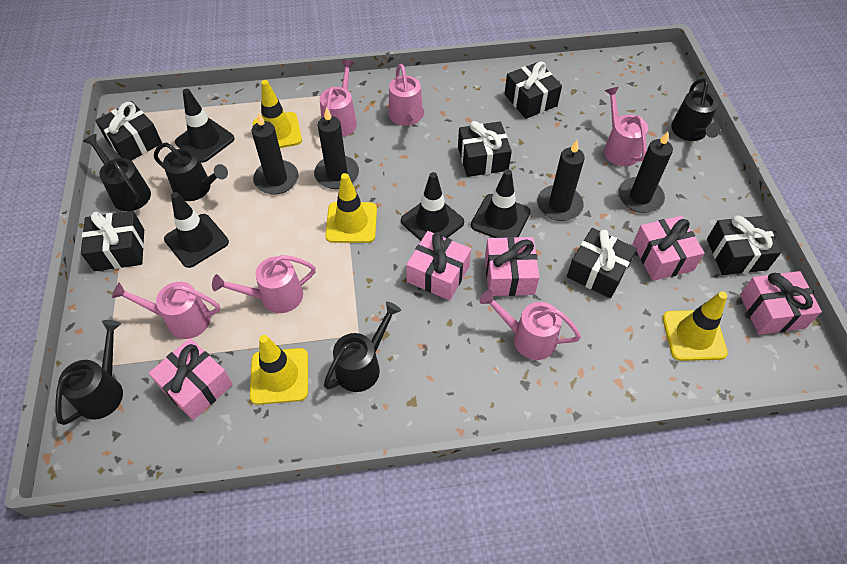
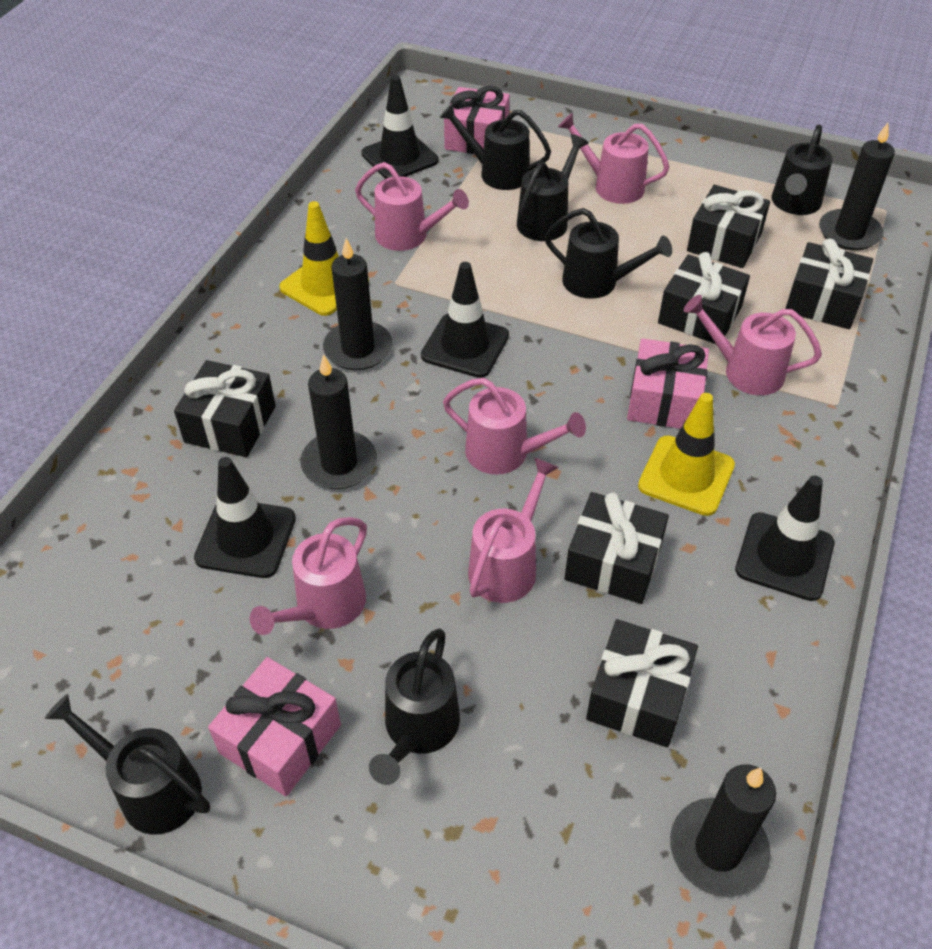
black watering can: 5 -> 6
pink gift: 5 -> 3
yellow traffic cone: 4 -> 2

